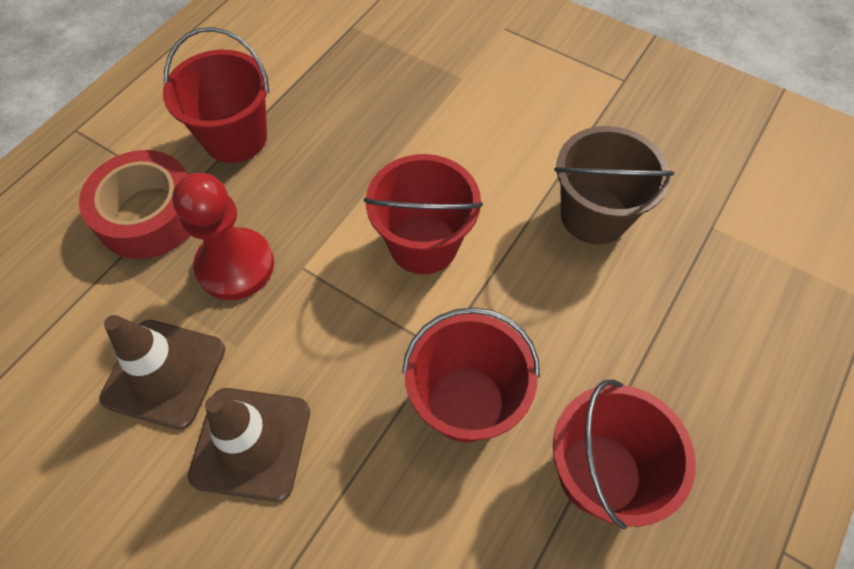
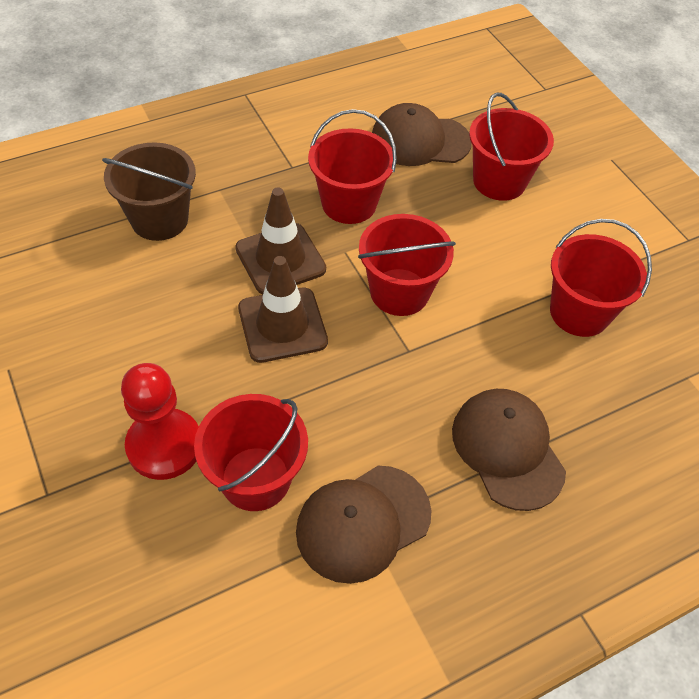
brown cap: 0 -> 3
red bucket: 4 -> 5
red tape: 1 -> 0

